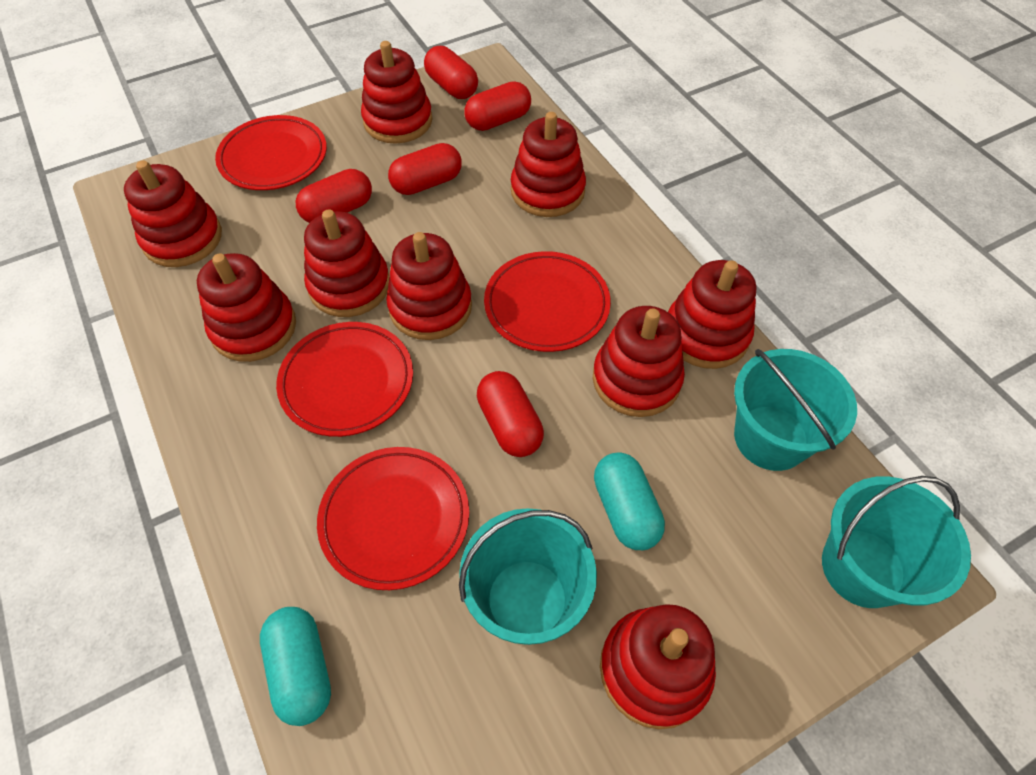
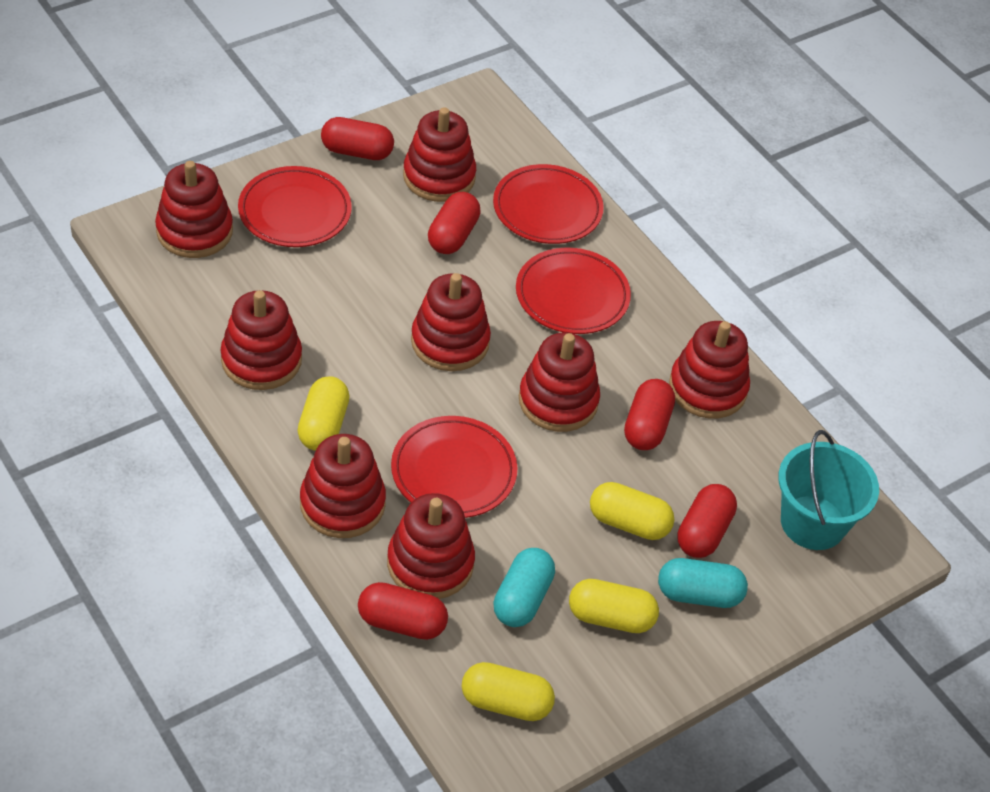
red stacking toy: 9 -> 8
turquoise bucket: 3 -> 1
yellow capsule: 0 -> 4

